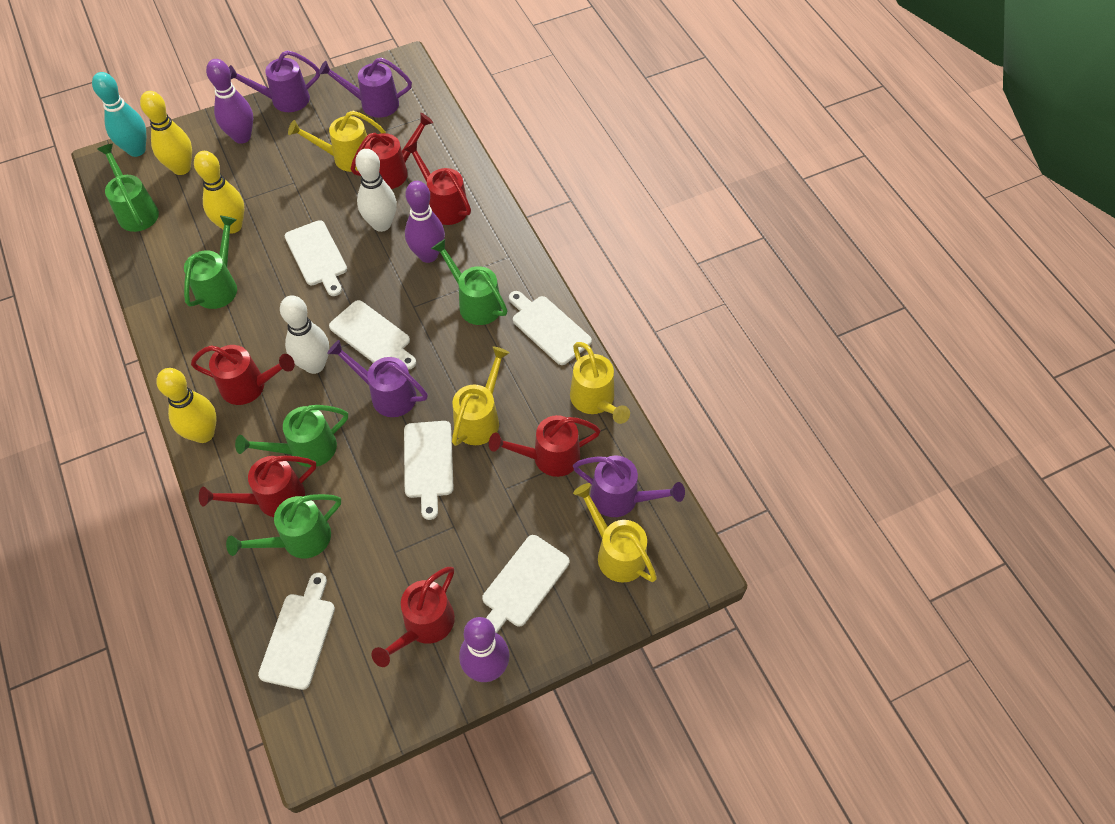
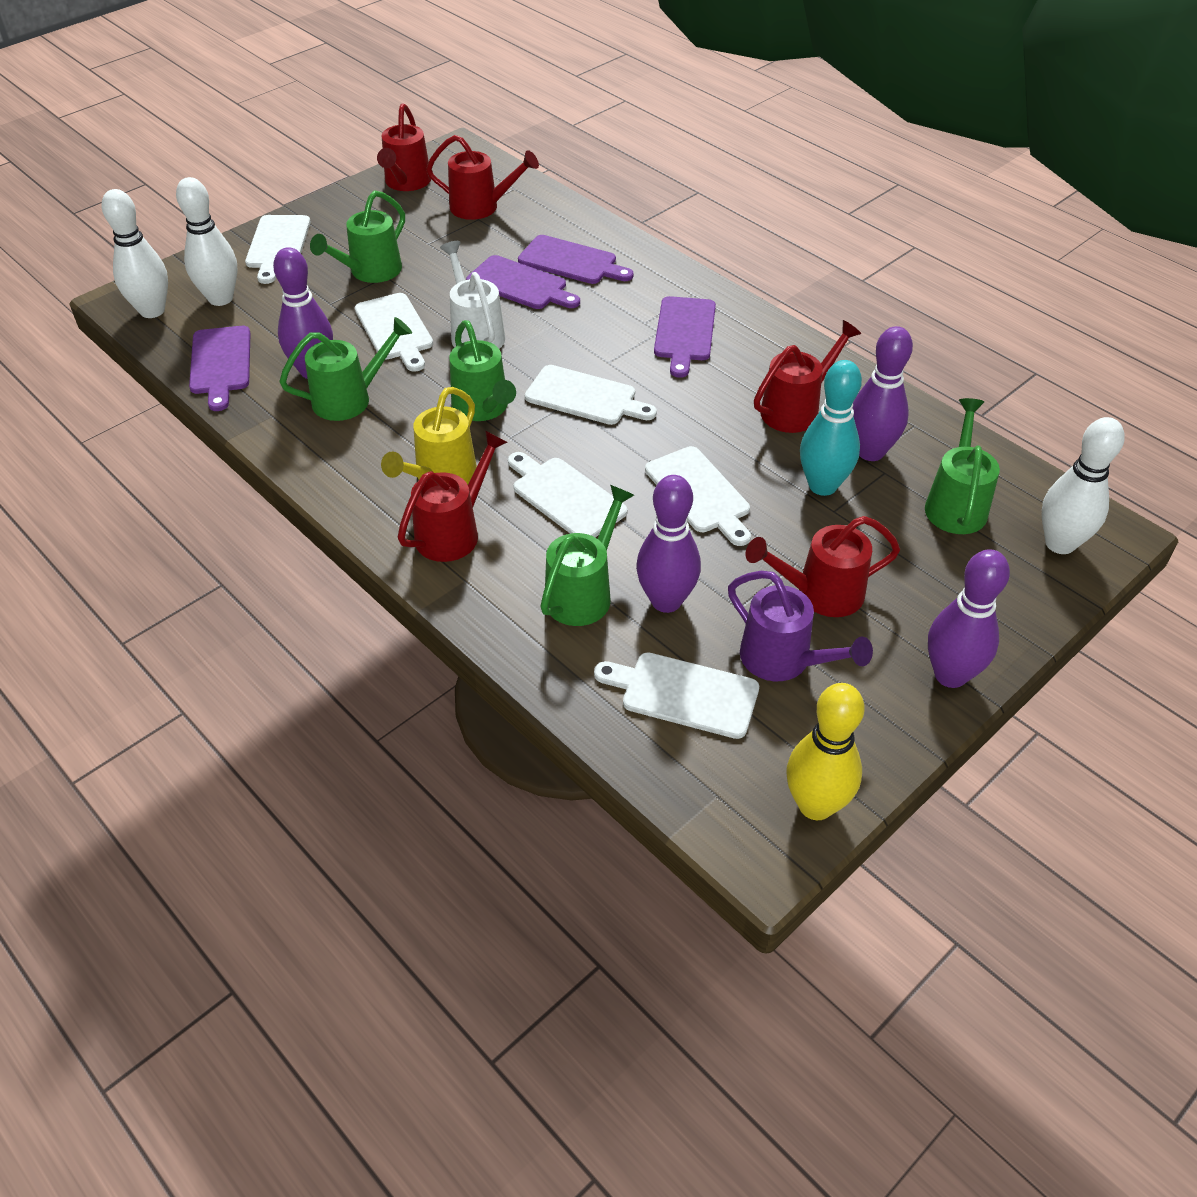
purple bowling pin: 3 -> 4
purple cutting board: 0 -> 4
purple watering can: 4 -> 1
red watering can: 6 -> 5
white bowling pin: 2 -> 3
white watering can: 0 -> 1
yellow bowling pin: 3 -> 1
yellow watering can: 4 -> 1

